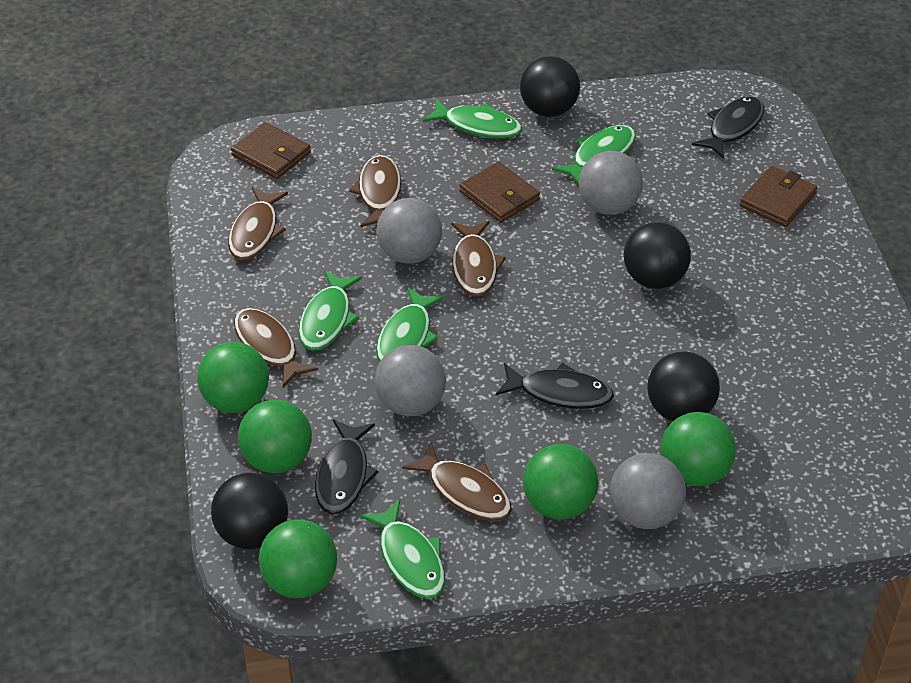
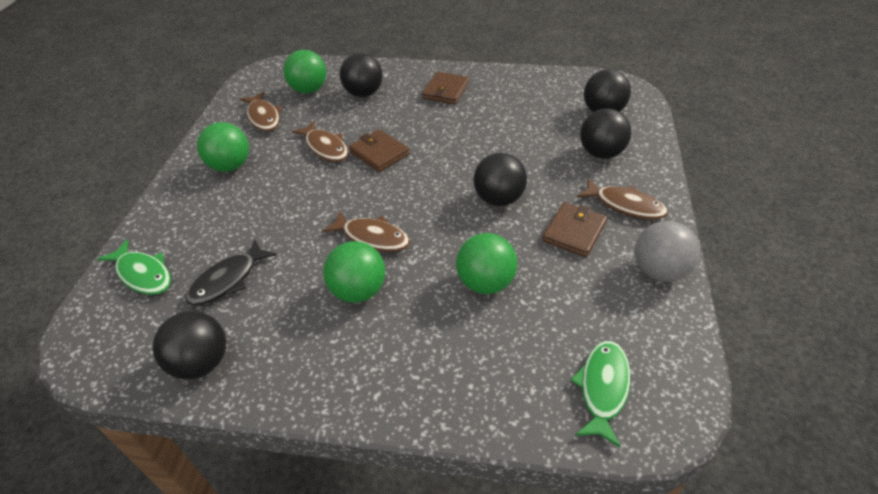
black ball: 4 -> 5
black fish: 3 -> 1
brown fish: 5 -> 4
green ball: 5 -> 4
green fish: 5 -> 2
grey ball: 4 -> 1

